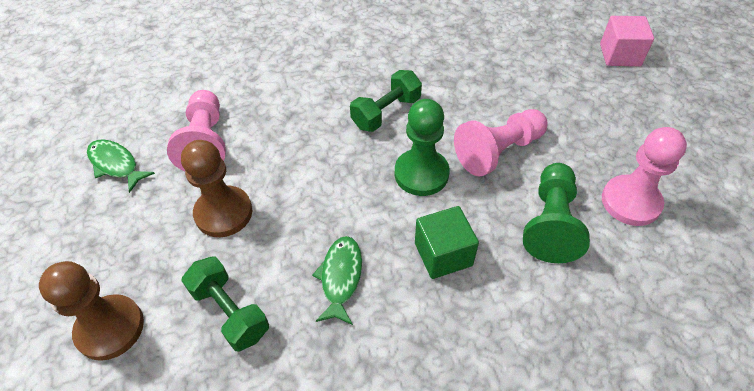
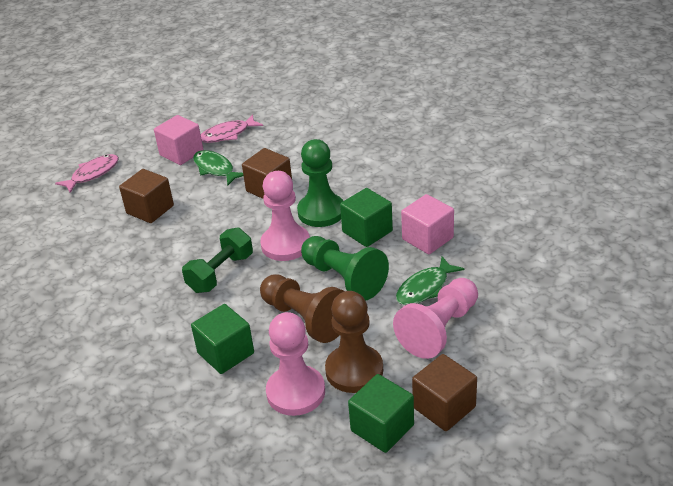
brown cube: 0 -> 3
green cube: 1 -> 3
green dumbbell: 2 -> 1
pink cube: 1 -> 2
pink fish: 0 -> 2

